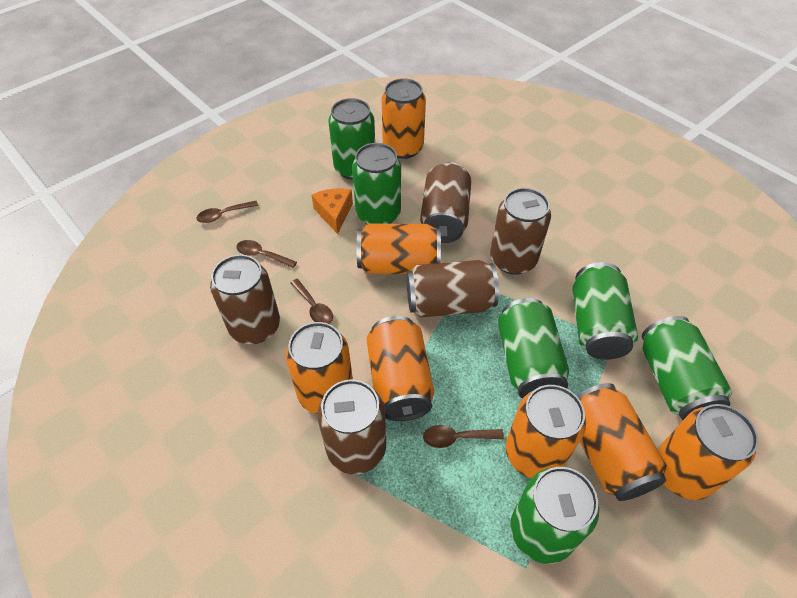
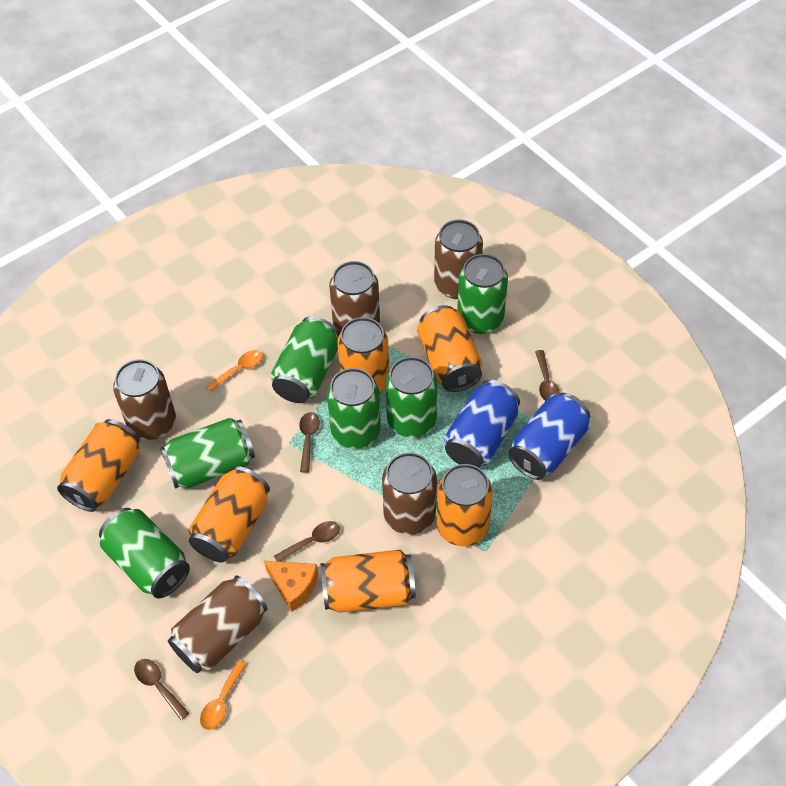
blue can: 0 -> 2
orange can: 7 -> 6
orange spoon: 0 -> 2

